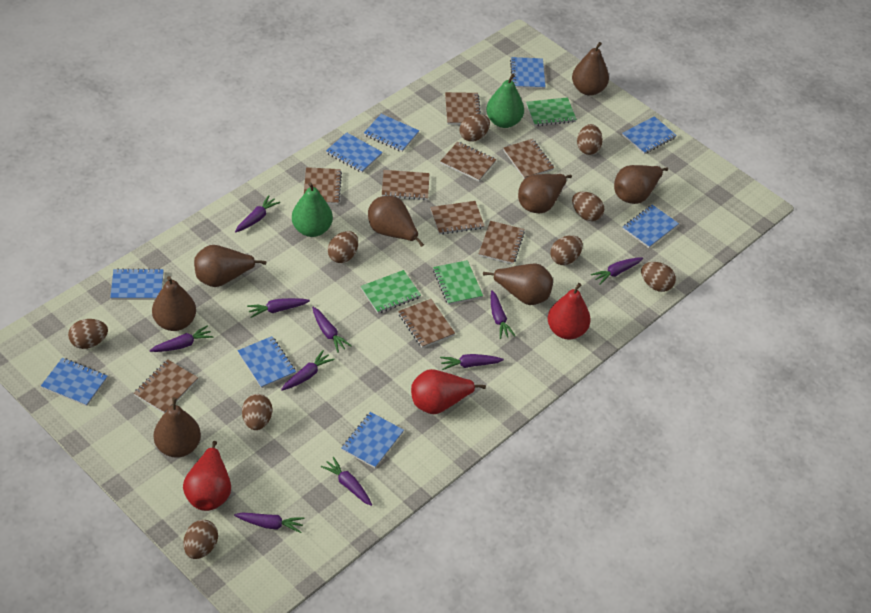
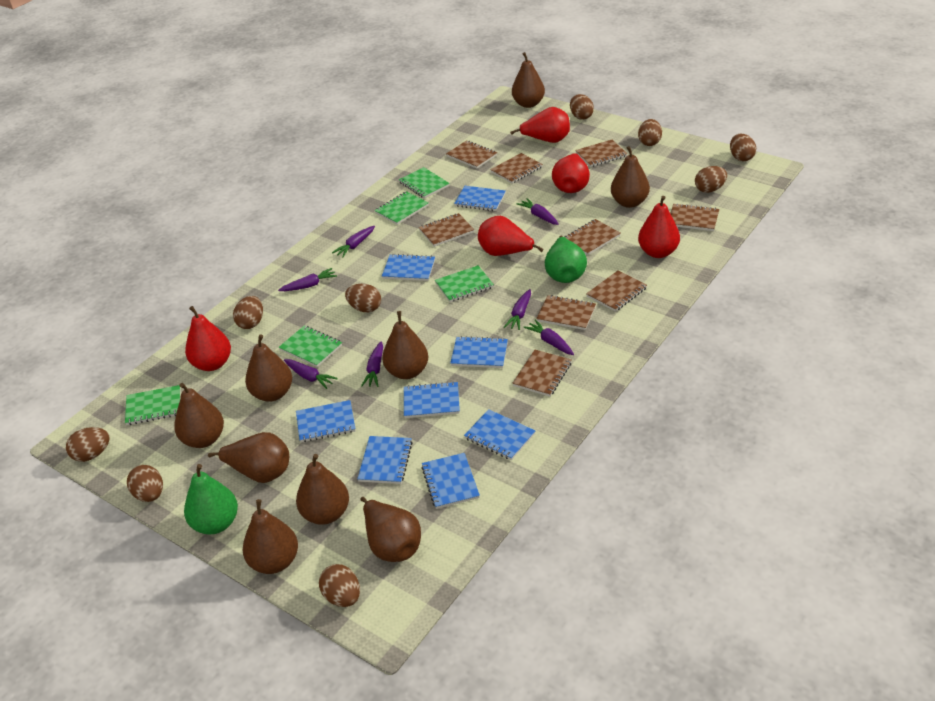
blue notebook: 9 -> 8
brown pear: 8 -> 9
green notebook: 3 -> 5
purple carrot: 10 -> 7
red pear: 3 -> 5

